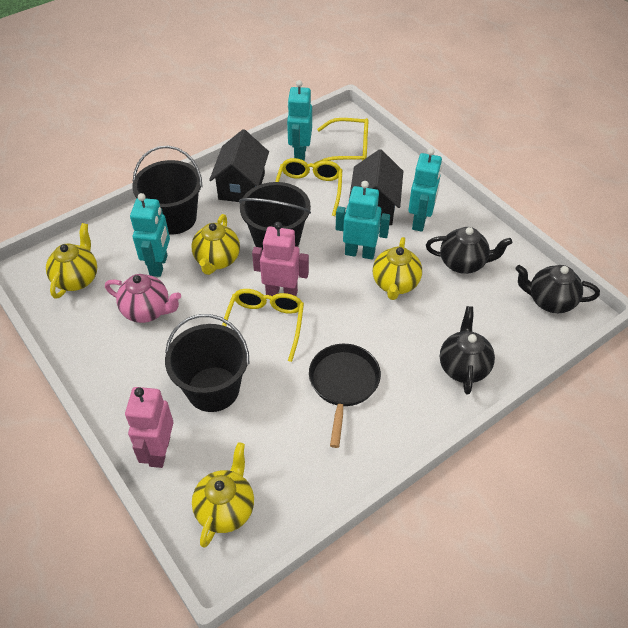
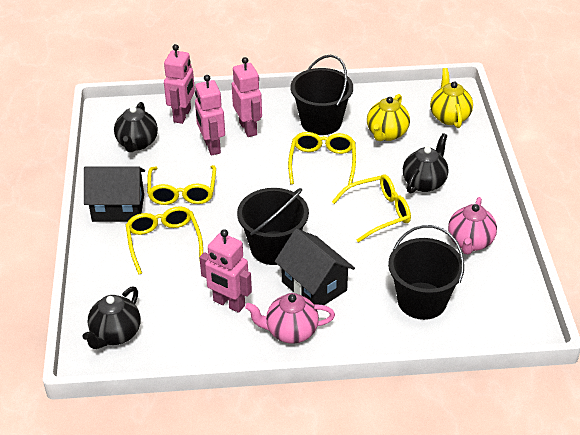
black pan: 1 -> 0
pink robot: 2 -> 4
pink teapot: 1 -> 2
turquoise robot: 4 -> 0
yellow glasses: 3 -> 4
yellow teapot: 4 -> 2

